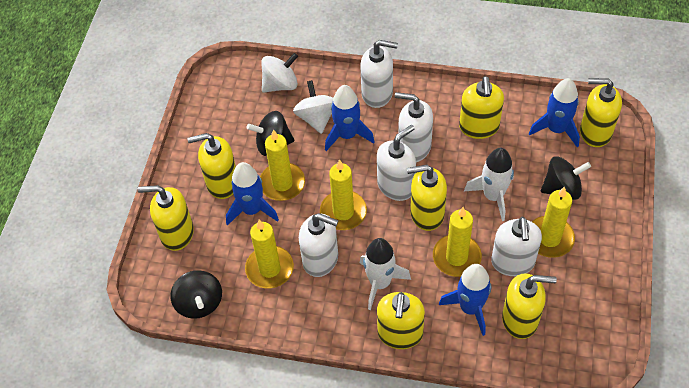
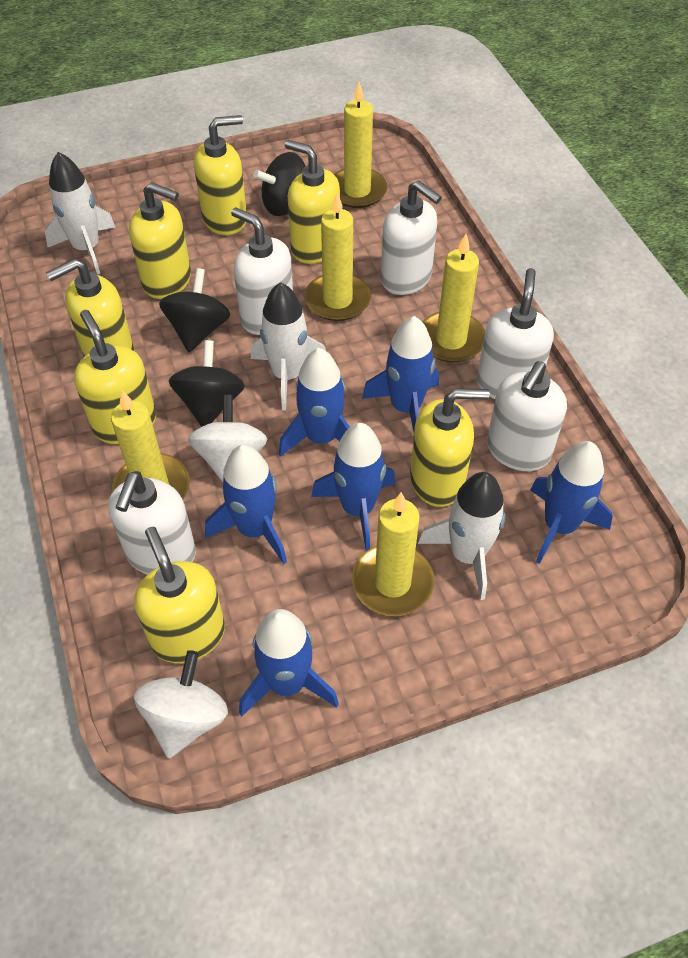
blue rocket: 4 -> 6
white rocket: 2 -> 3

